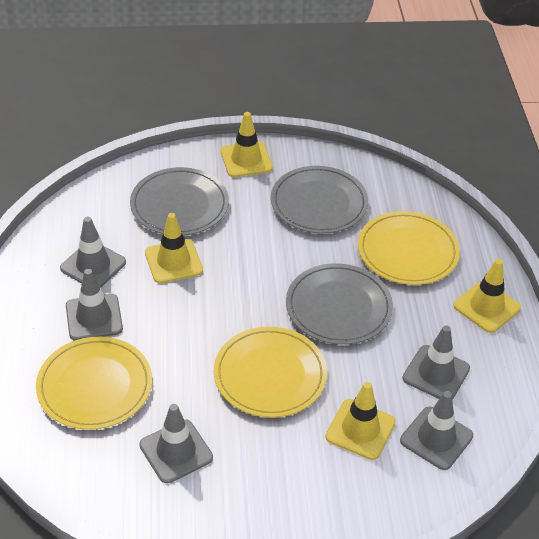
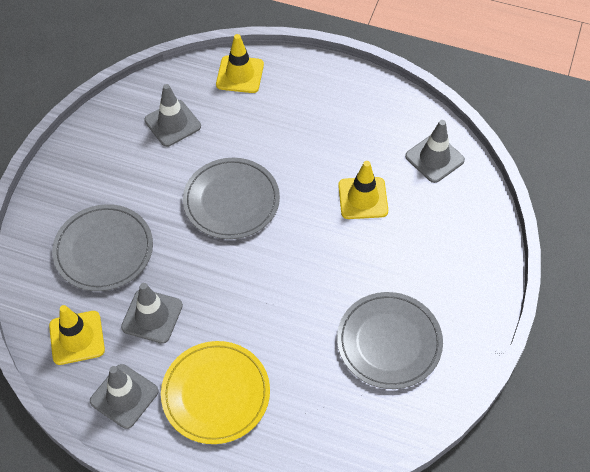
grey traffic cone: 5 -> 4
yellow plate: 3 -> 1
yellow traffic cone: 4 -> 3

